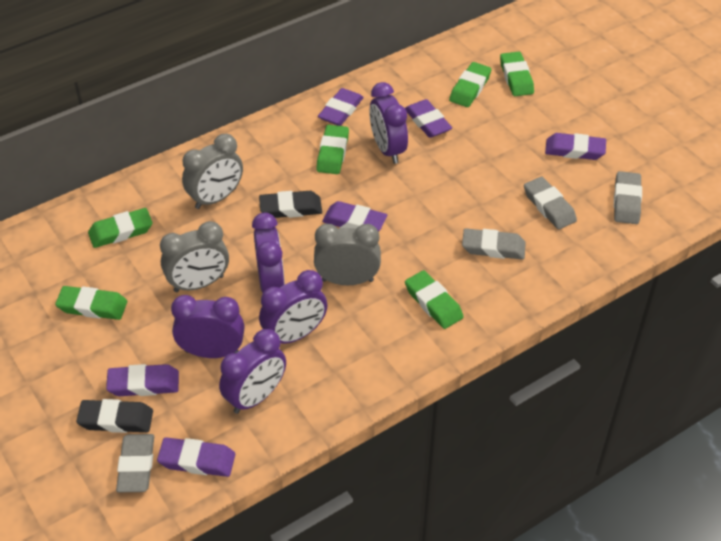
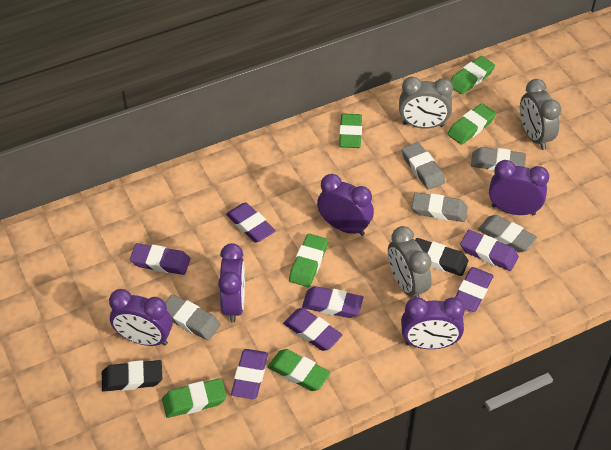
grey eraser: 4 -> 5
purple eraser: 6 -> 7

